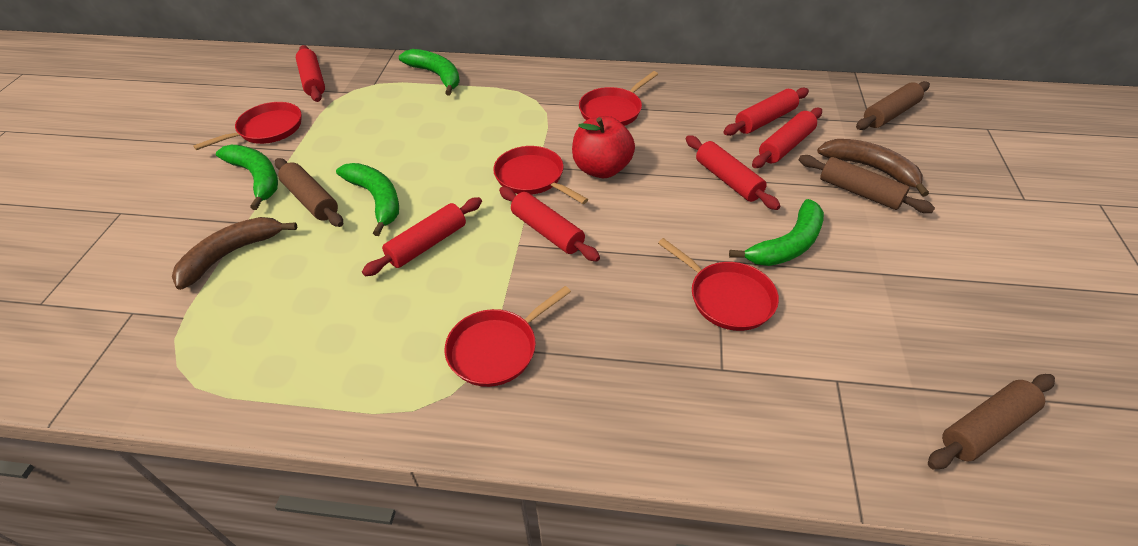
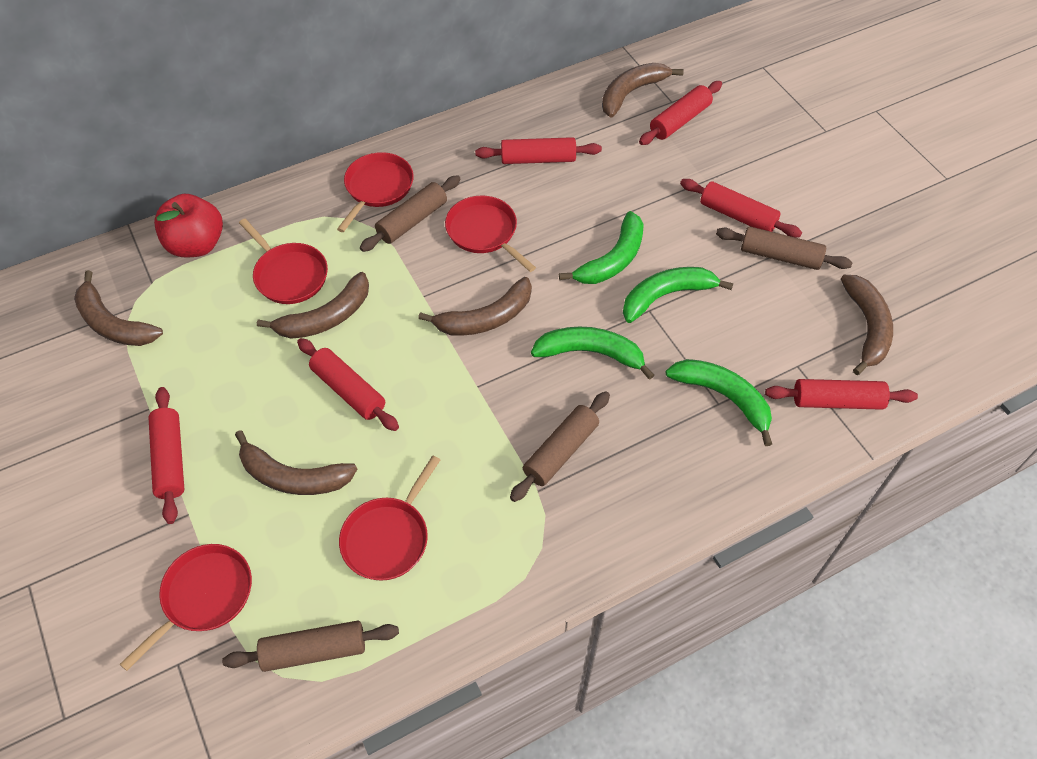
brown banana: 2 -> 6

